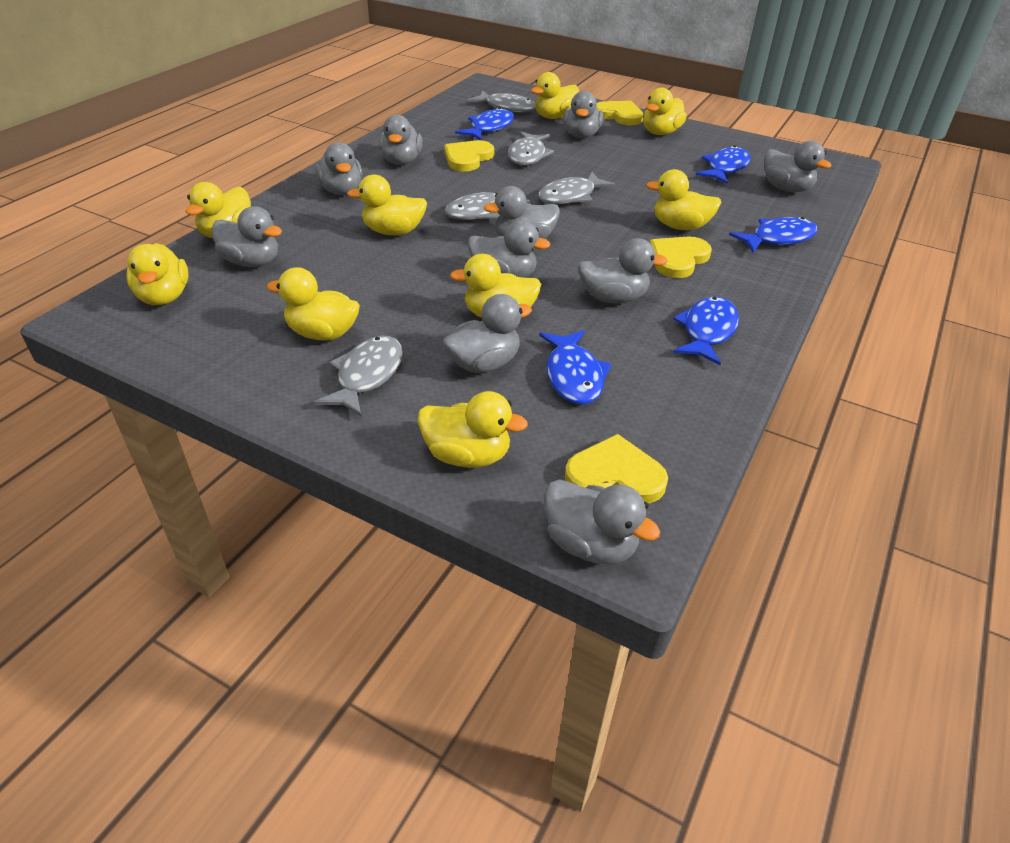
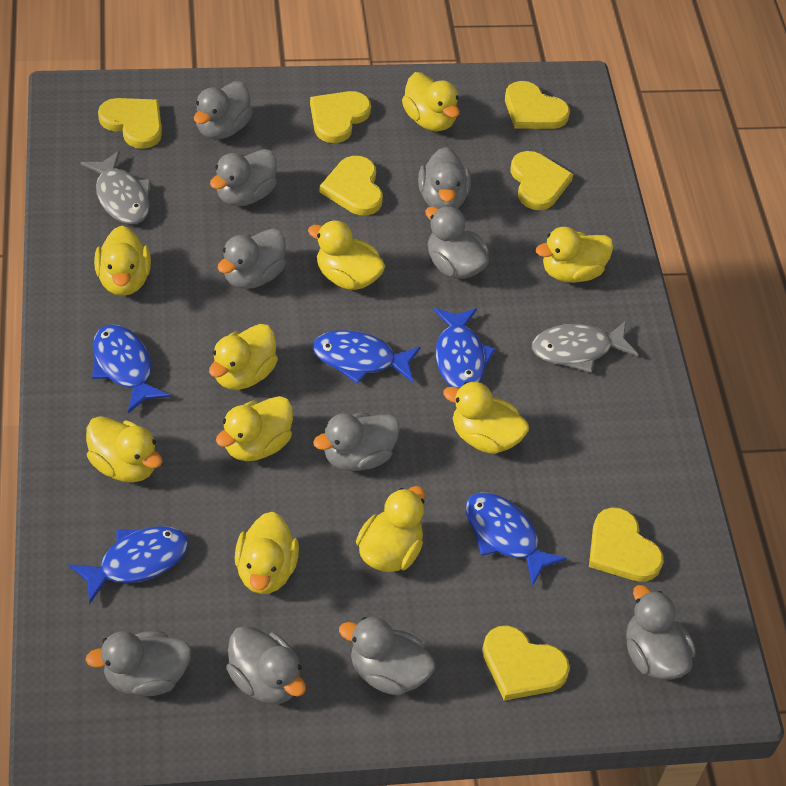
grey fish: 5 -> 2
yellow duck: 9 -> 10
yellow heart: 4 -> 7

